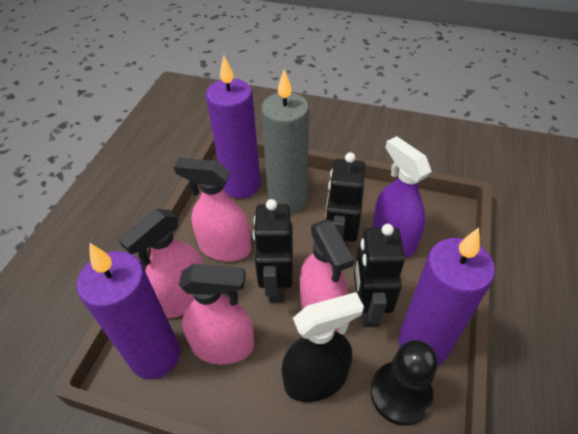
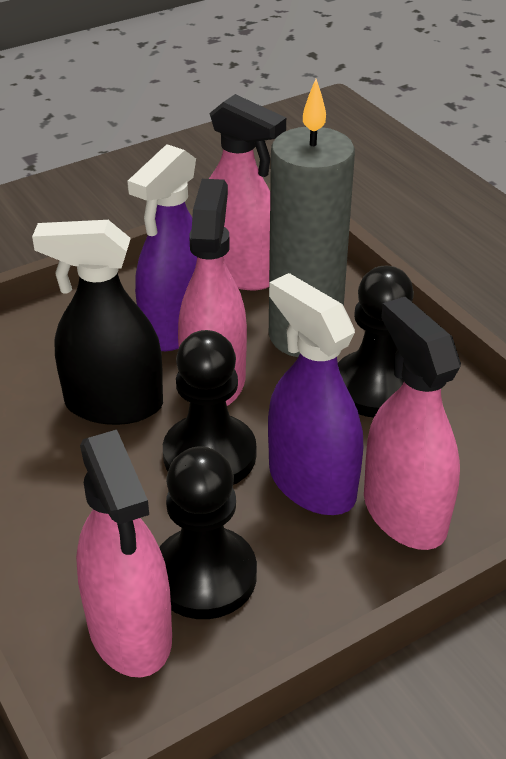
black pawn: 1 -> 3
black robot: 3 -> 0
purple candle: 3 -> 0
purple spray bottle: 1 -> 2

